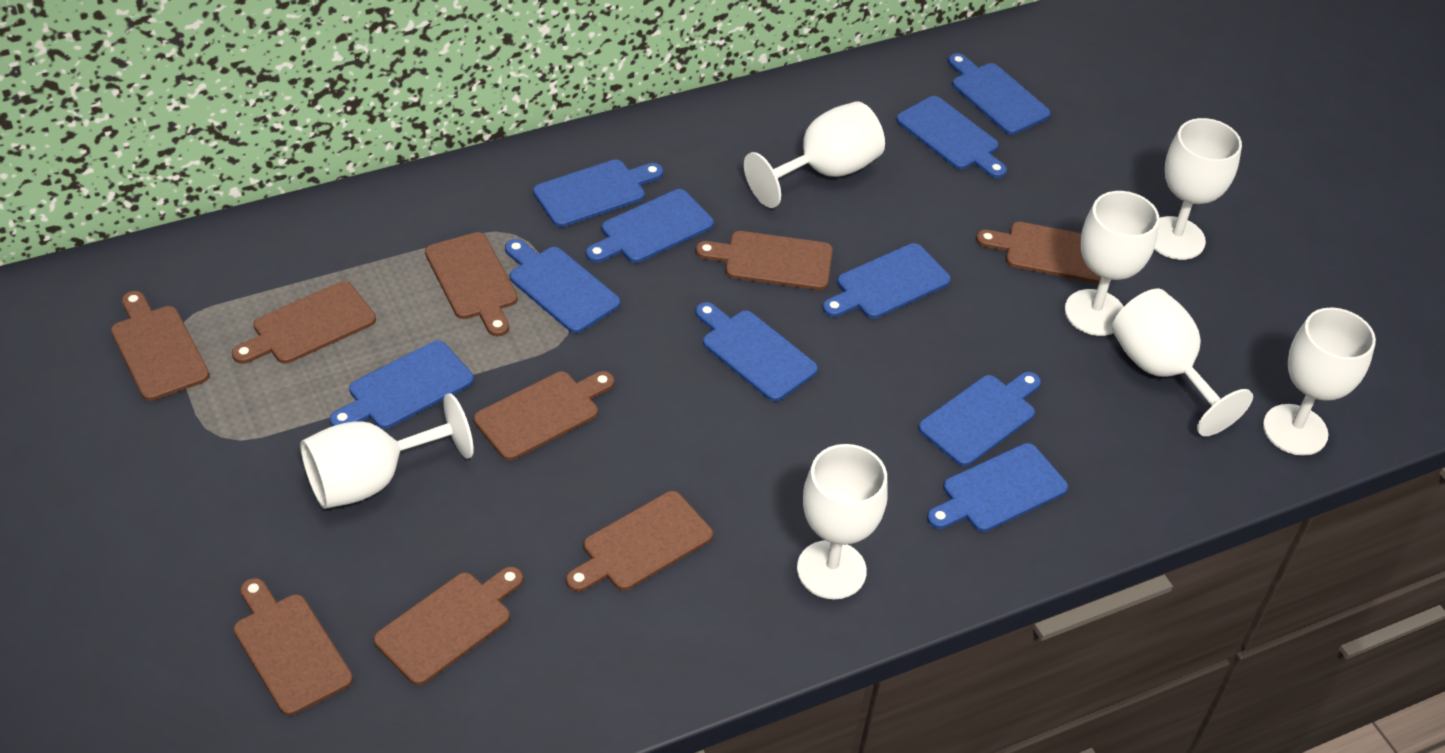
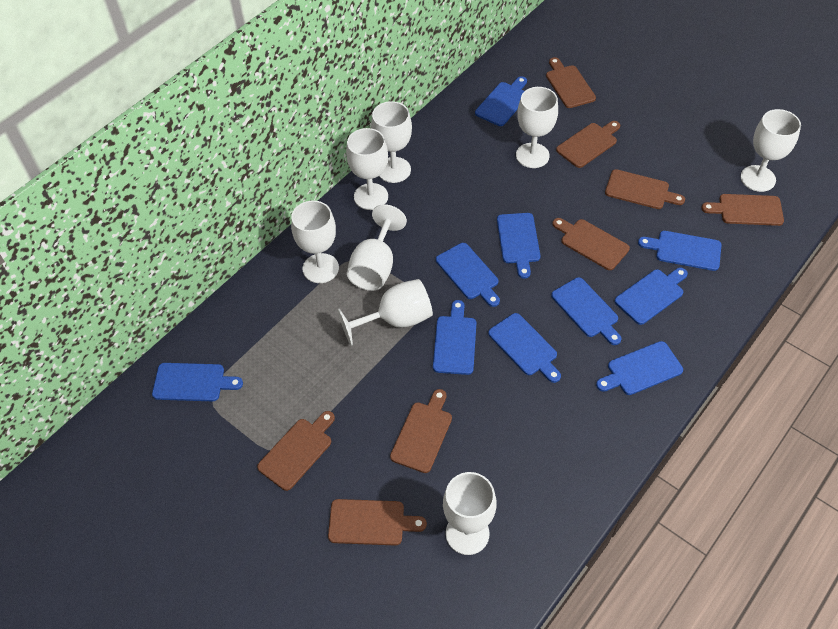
brown cutting board: 9 -> 8
white goblet: 7 -> 8

